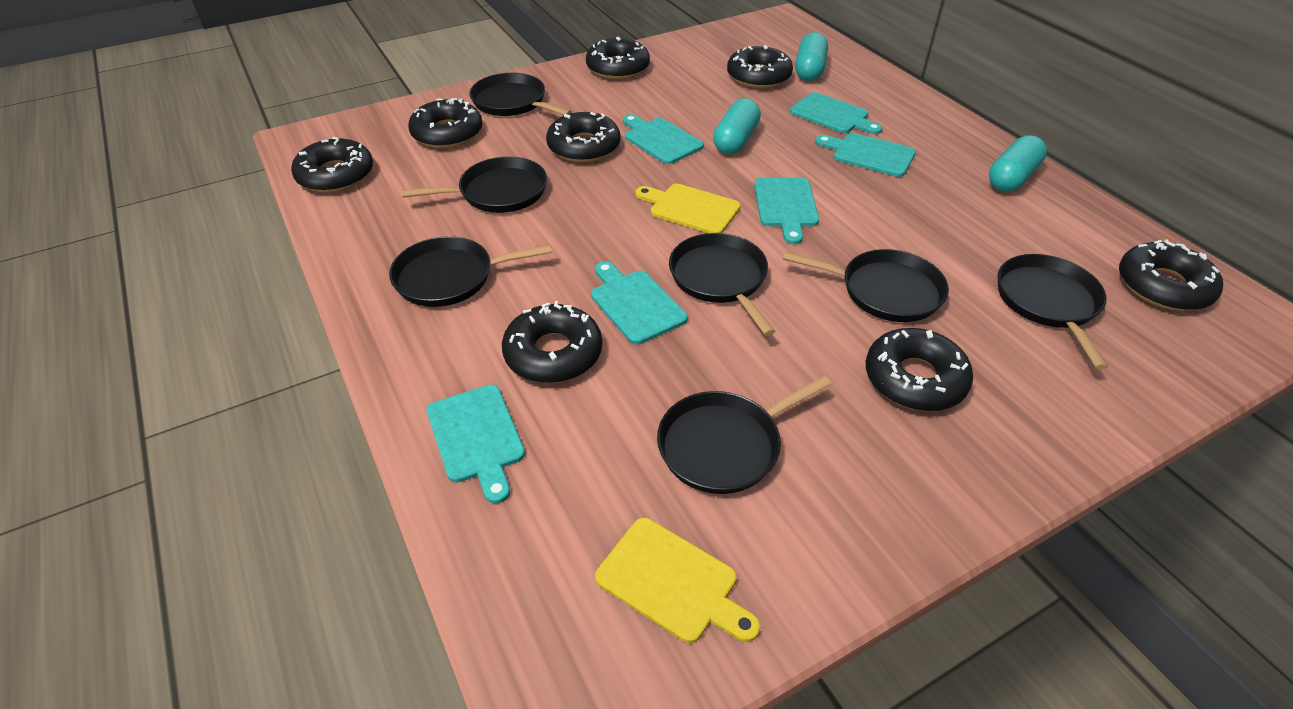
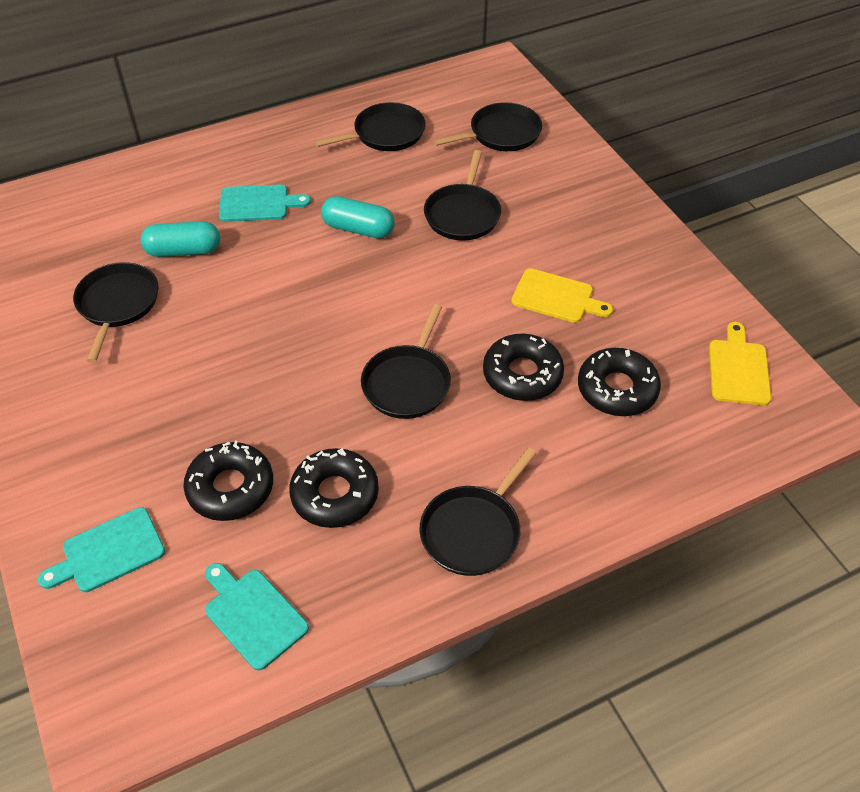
black donut: 8 -> 4
black pan: 7 -> 6
turquoise capsule: 3 -> 2
turquoise cutting board: 6 -> 3

